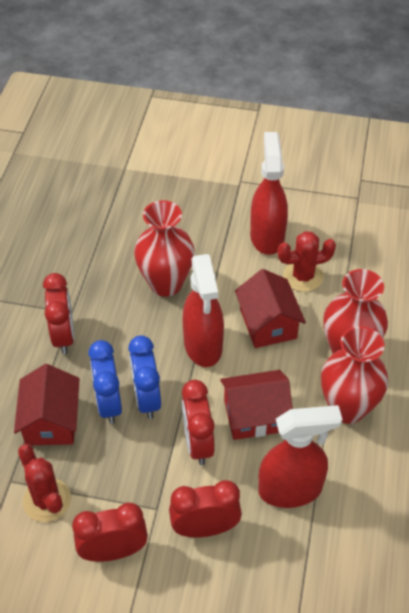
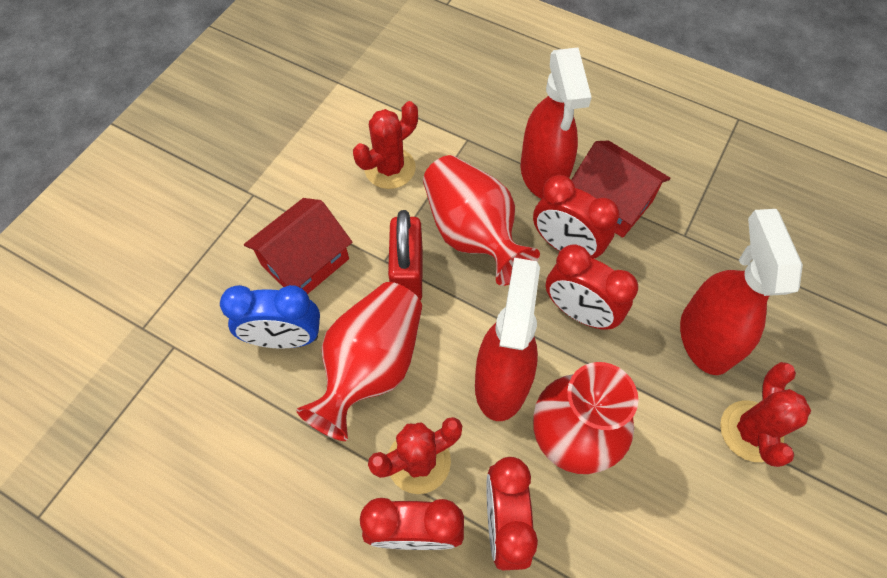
blue clock: 2 -> 1
red cactus: 2 -> 3
red house: 3 -> 2
red padlock: 0 -> 1

